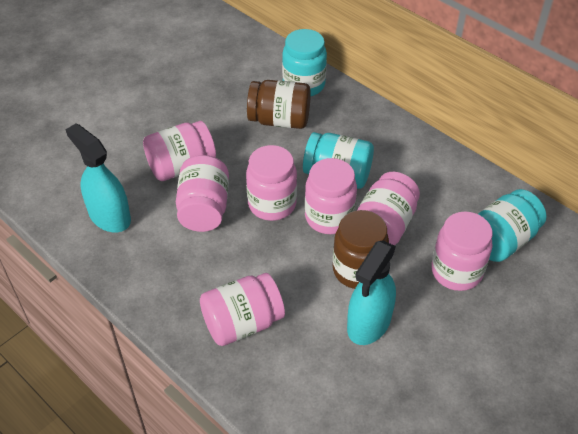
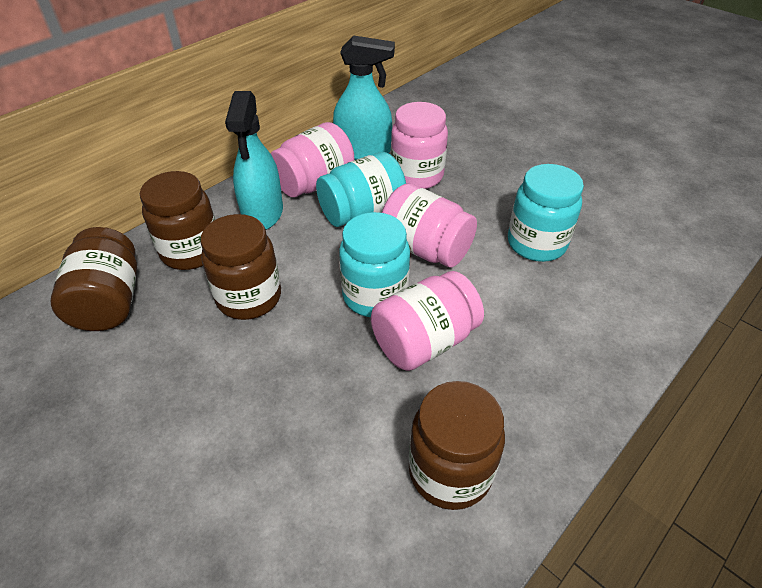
brown jar: 2 -> 4
pink jar: 7 -> 4

